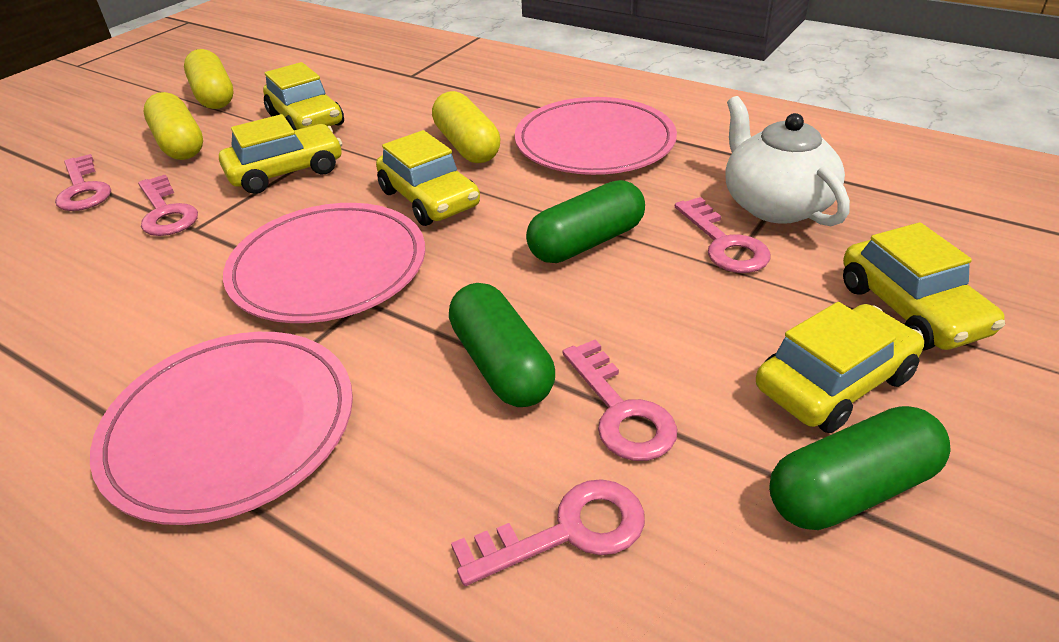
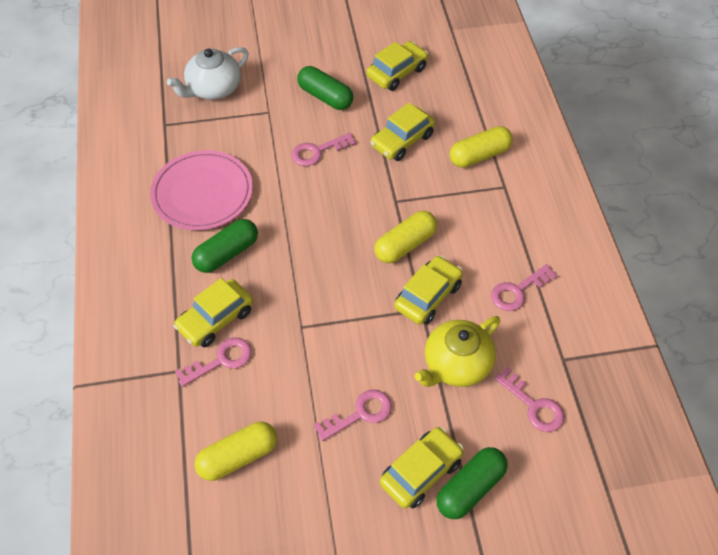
pink plate: 3 -> 1
yellow teapot: 0 -> 1

